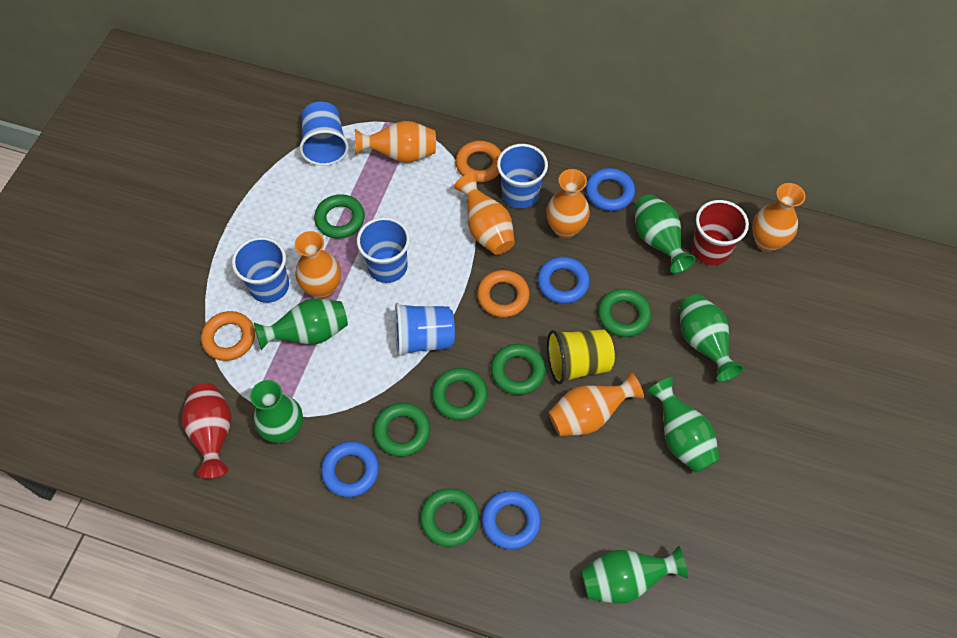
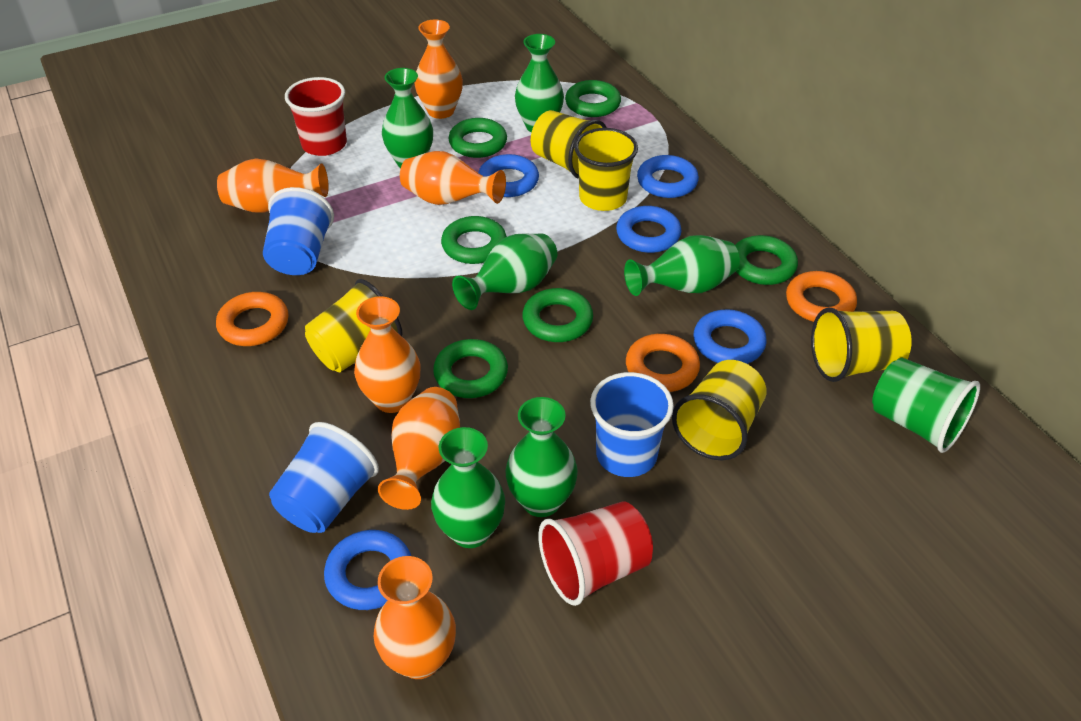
blue cup: 5 -> 3
blue ring: 4 -> 5
green cup: 0 -> 1
red cup: 1 -> 2
red vase: 1 -> 0
yellow cup: 1 -> 5

